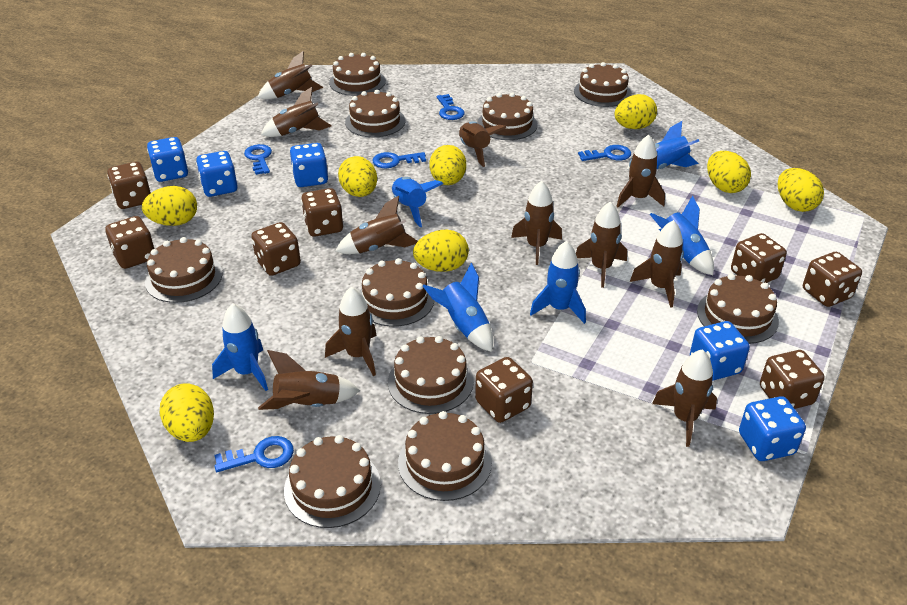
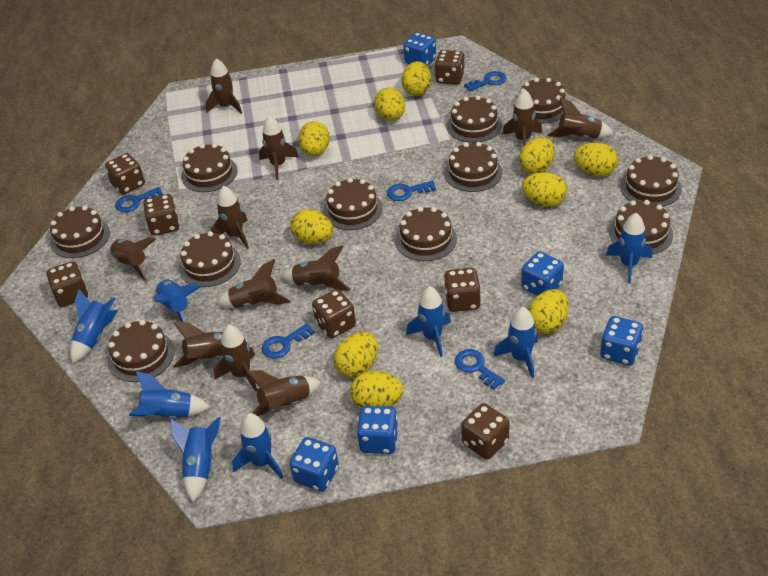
blue rocket: 6 -> 8
brown cake: 10 -> 11
brown dice: 8 -> 7
yellow egg: 8 -> 10

